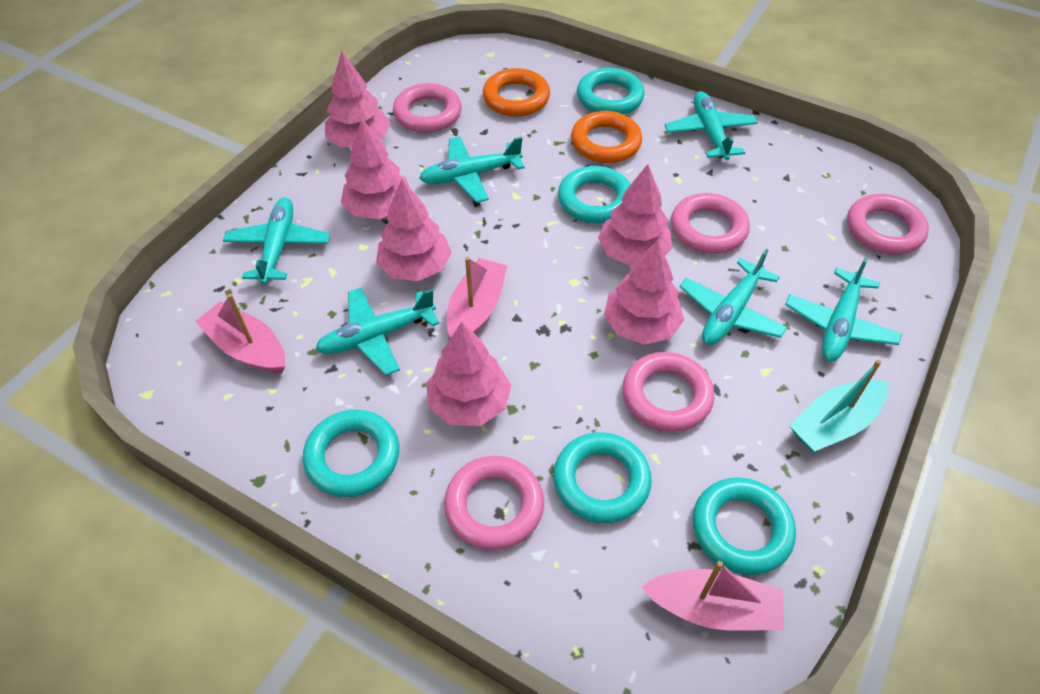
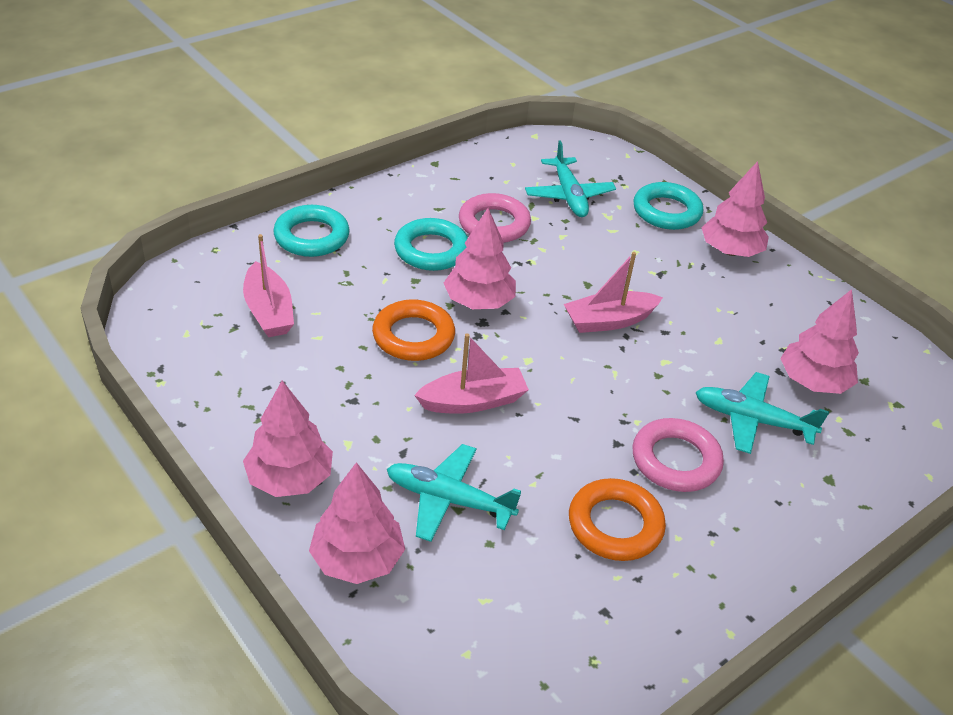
pink ring: 5 -> 2
pink tree: 6 -> 5
turquoise boat: 1 -> 0
turquoise plane: 6 -> 3
turquoise ring: 5 -> 3

